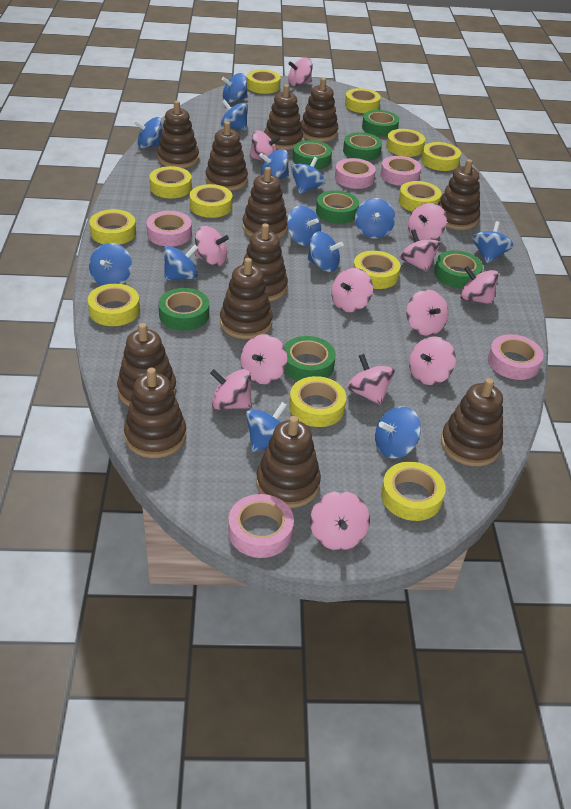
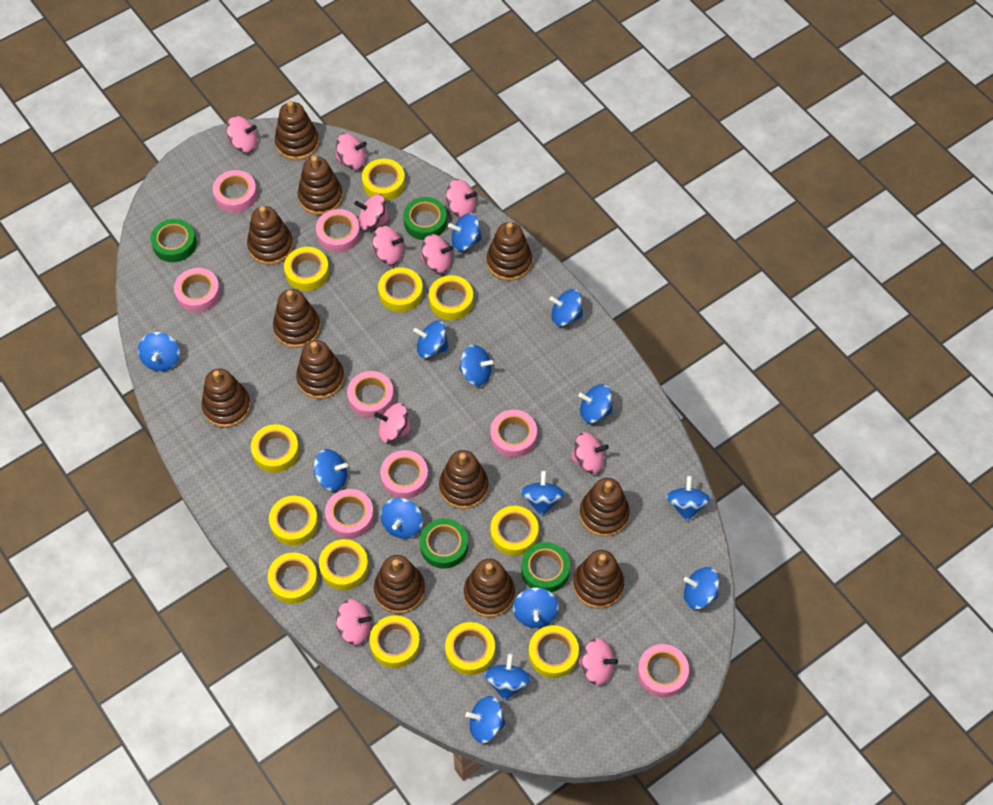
blue spinning top: 13 -> 14
green tape: 7 -> 4
pink spinning top: 13 -> 10
pink tape: 5 -> 8

